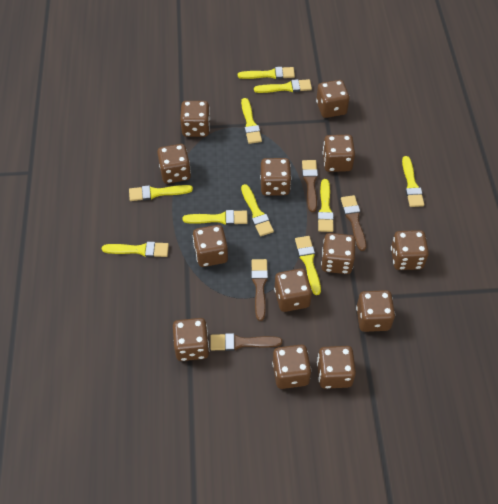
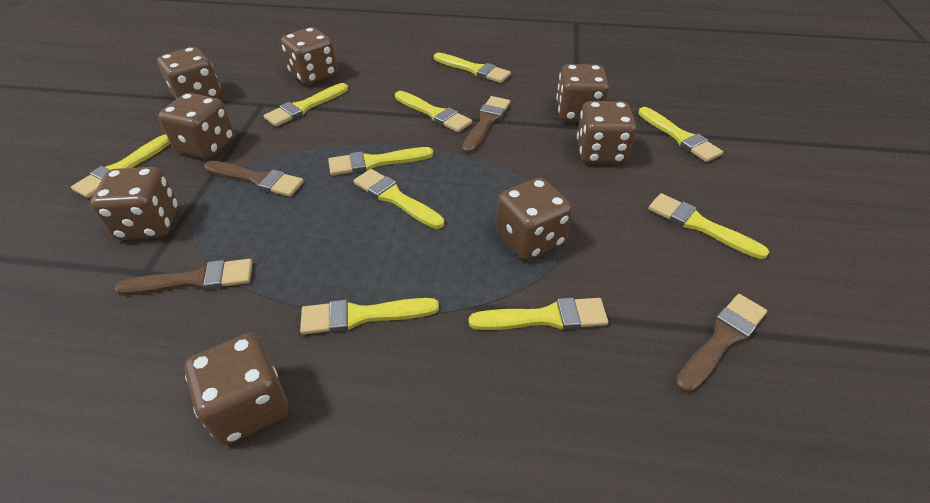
brown dice: 13 -> 8

